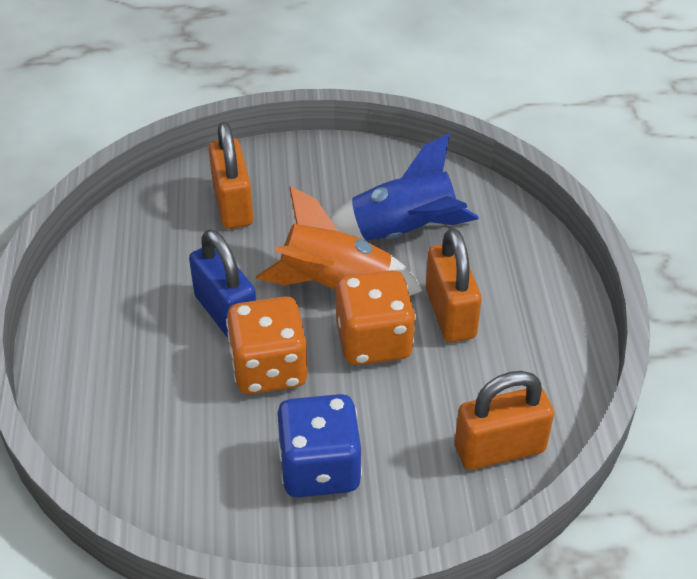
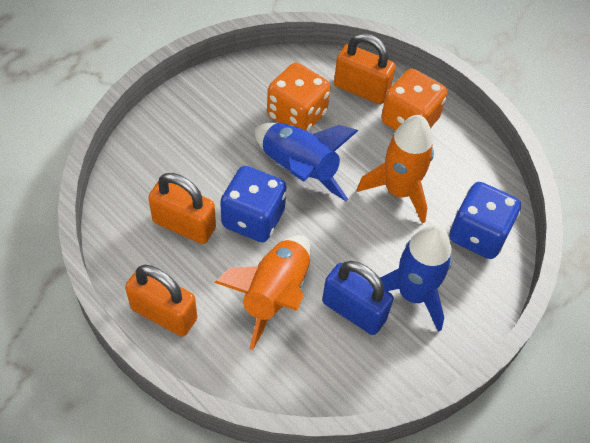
blue dice: 1 -> 2
blue rocket: 1 -> 2
orange rocket: 1 -> 2

